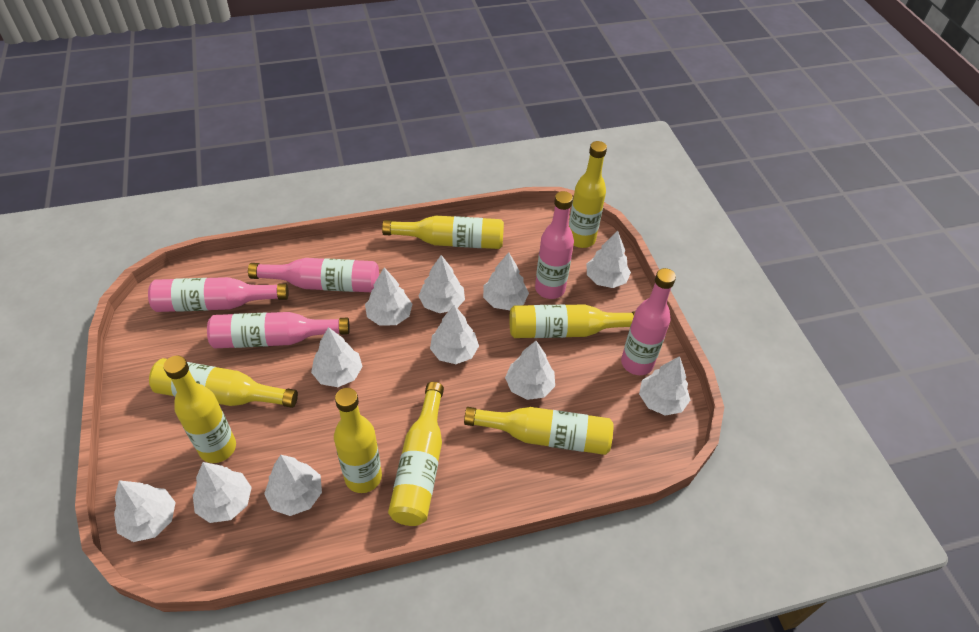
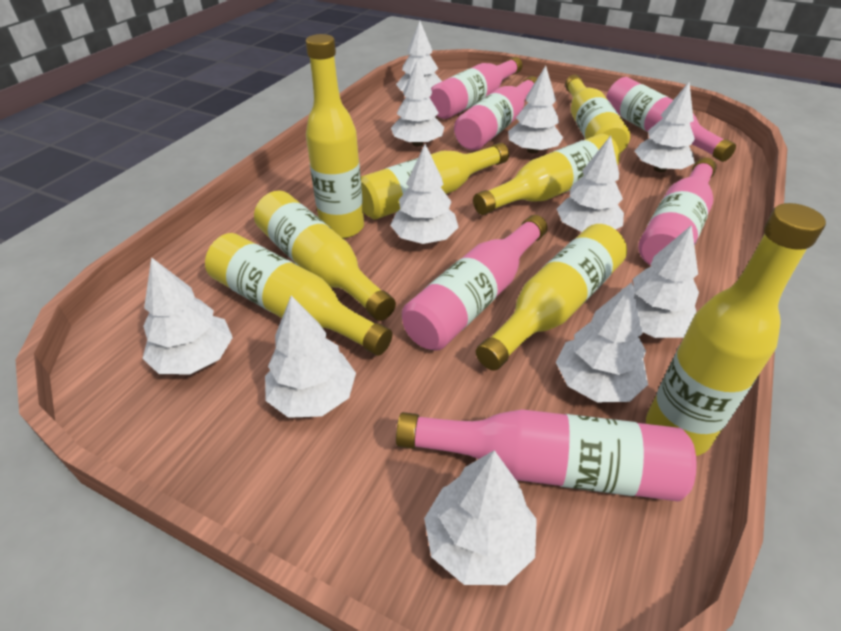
pink bottle: 5 -> 6

